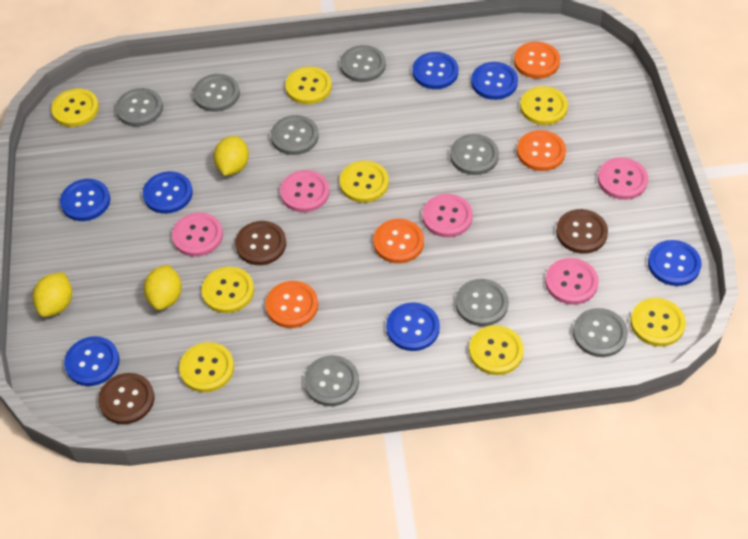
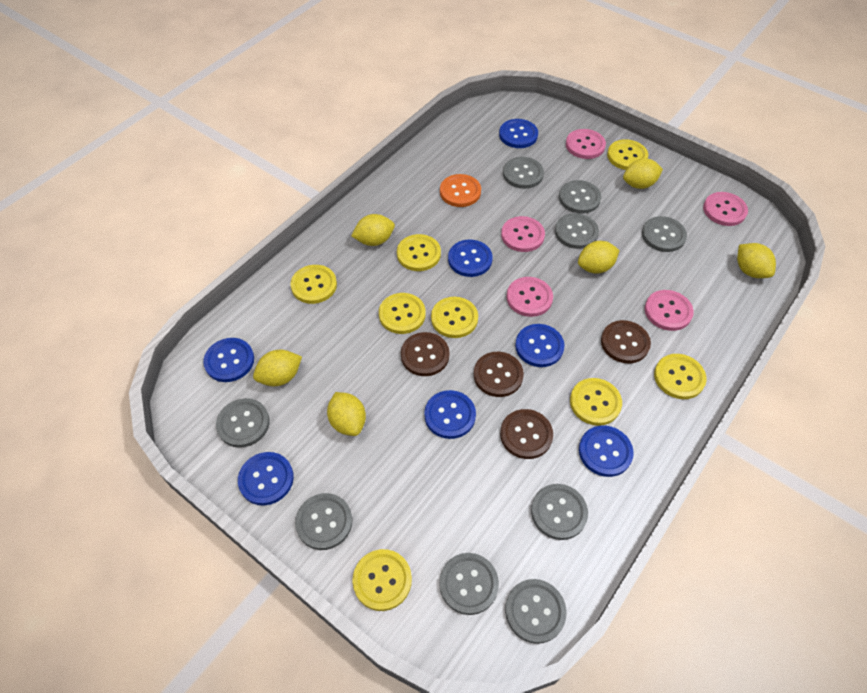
brown button: 3 -> 4
grey button: 8 -> 9
orange button: 4 -> 1
yellow lemon: 3 -> 6

